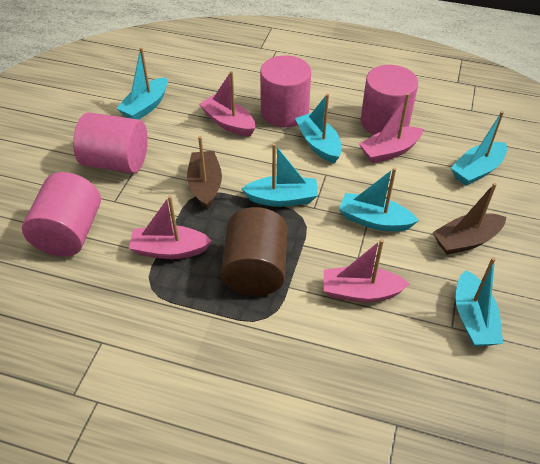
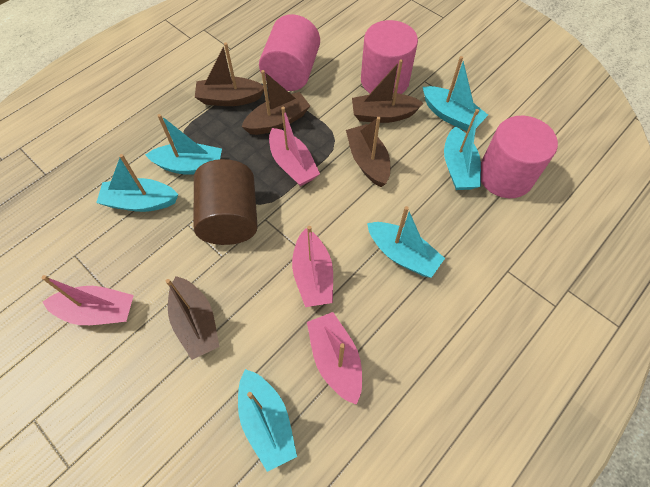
brown boat: 2 -> 5
pink cylinder: 4 -> 3

